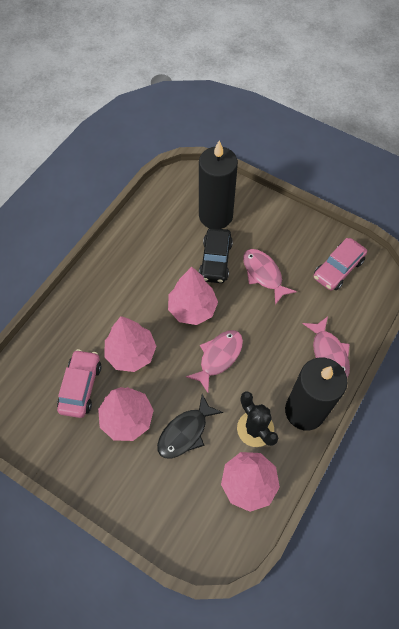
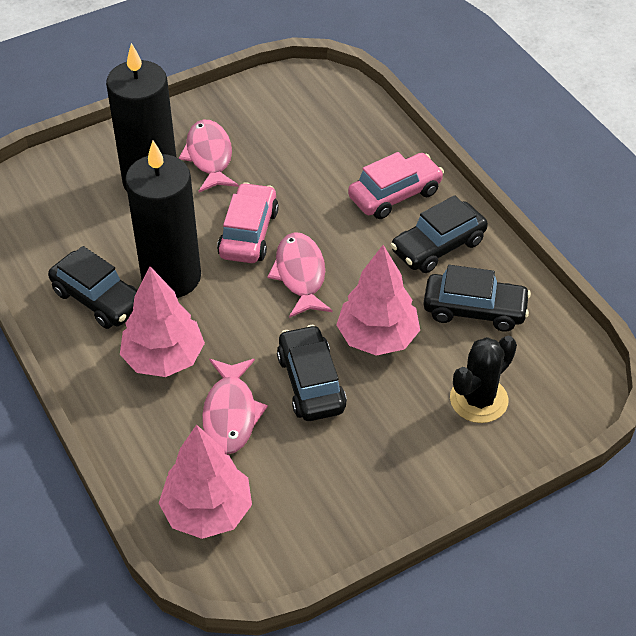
black car: 1 -> 4
black fish: 1 -> 0
pink tree: 4 -> 3

